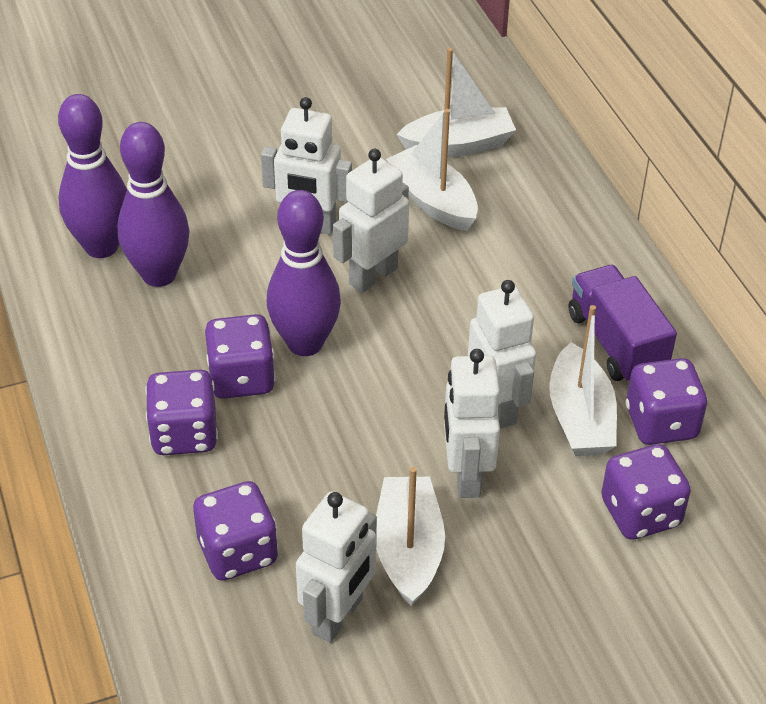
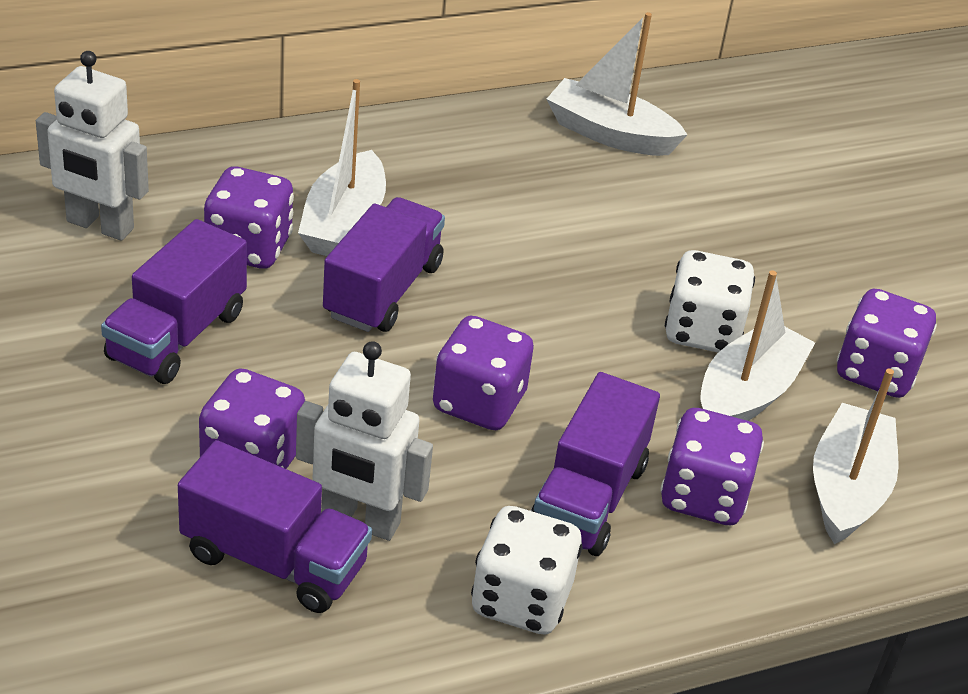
purple bowling pin: 3 -> 0
purple truck: 1 -> 4
white dice: 0 -> 2
white robot: 5 -> 2

